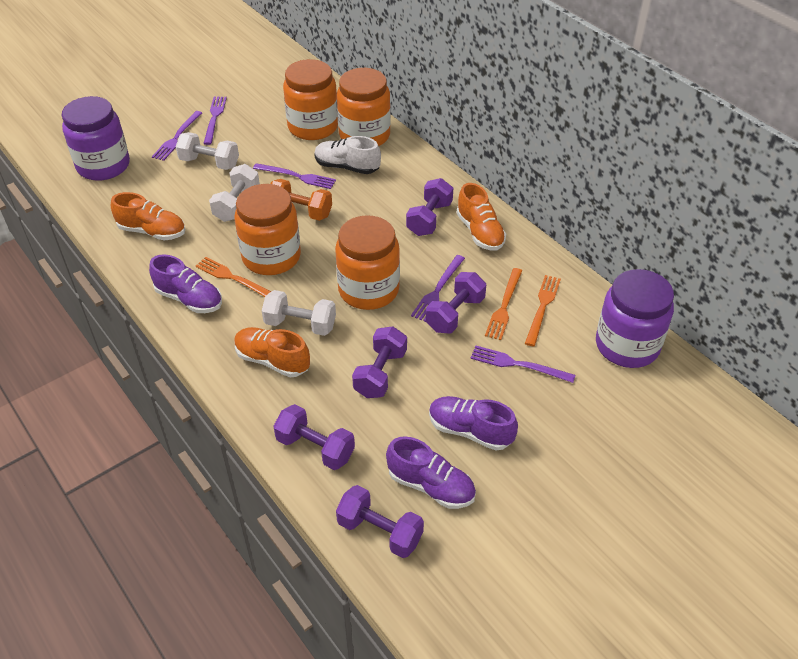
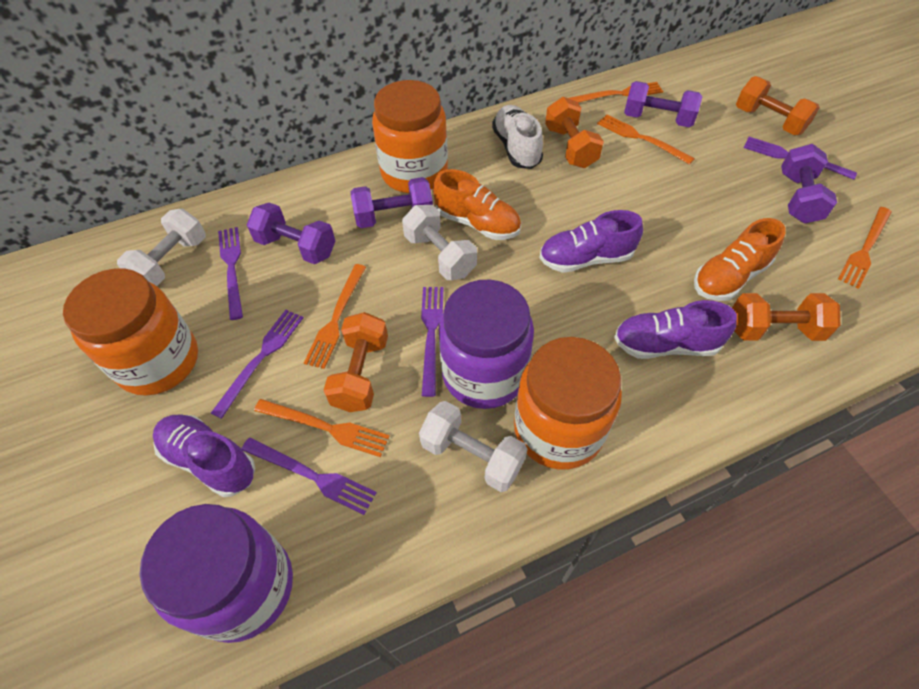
orange dumbbell: 1 -> 4
orange fork: 3 -> 5
orange jar: 4 -> 3
orange shoe: 3 -> 2
purple dumbbell: 5 -> 4

